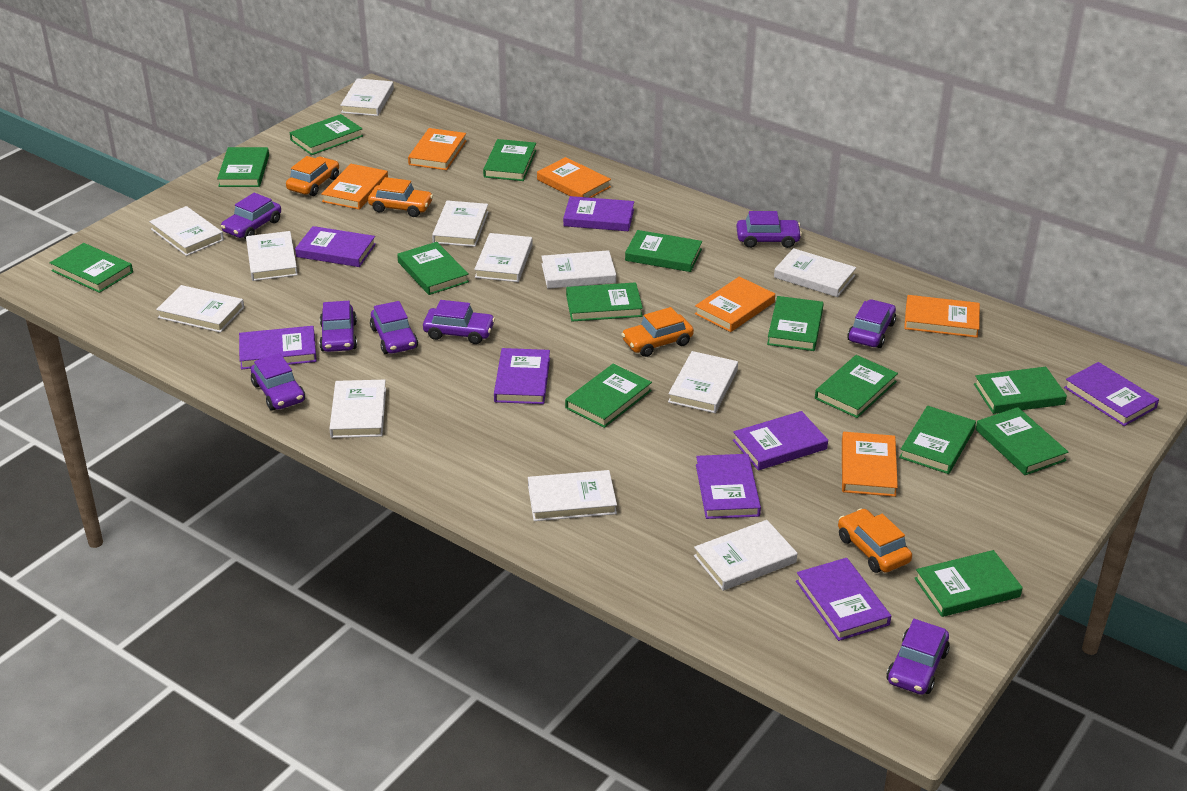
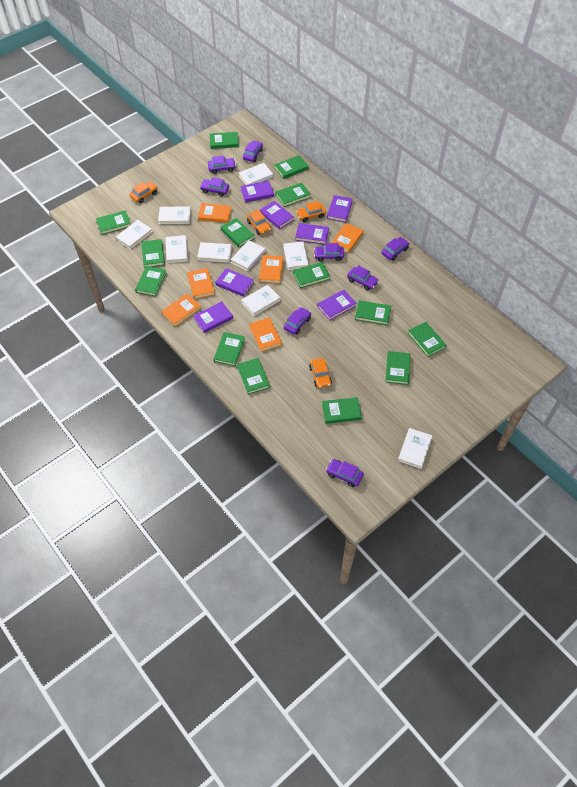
purple book: 8 -> 7
white book: 12 -> 9

